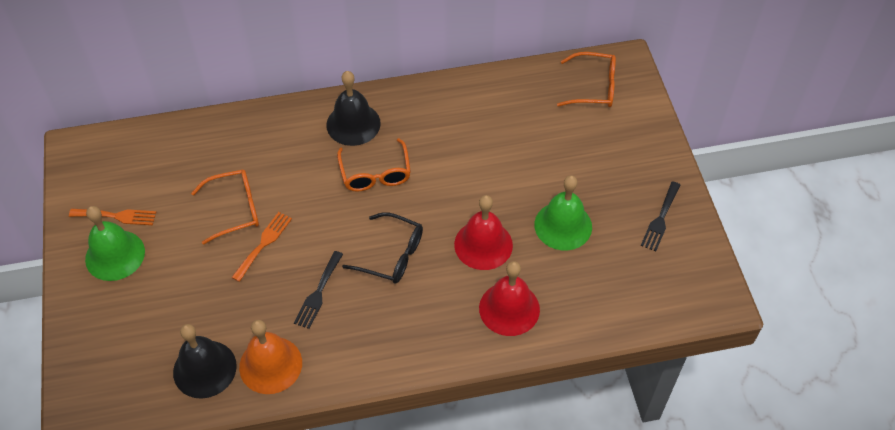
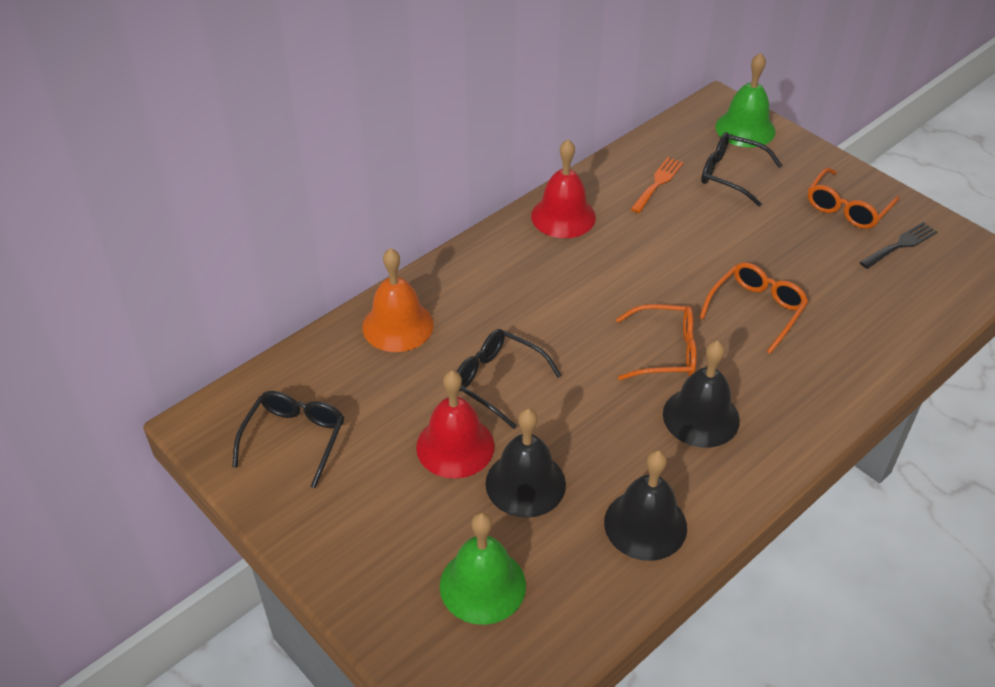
black bell: 2 -> 3
black fork: 2 -> 1
black glasses: 1 -> 3
orange fork: 2 -> 1

